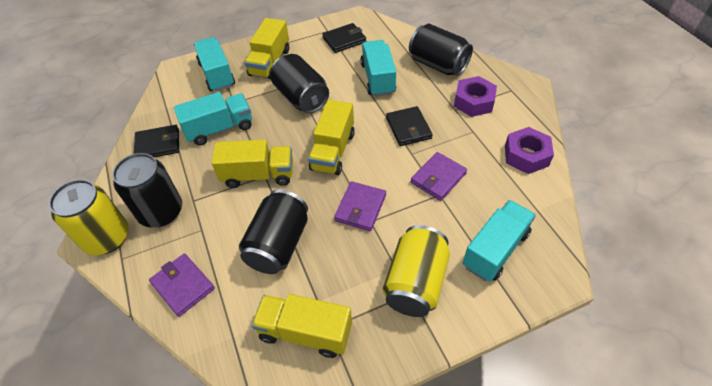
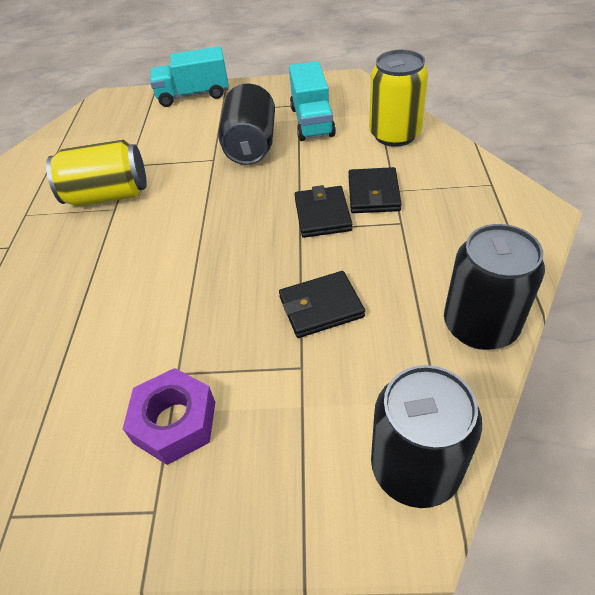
black can: 4 -> 3
purple nut: 2 -> 1
purple wallet: 3 -> 0
turquoise truck: 4 -> 2
yellow truck: 4 -> 0

